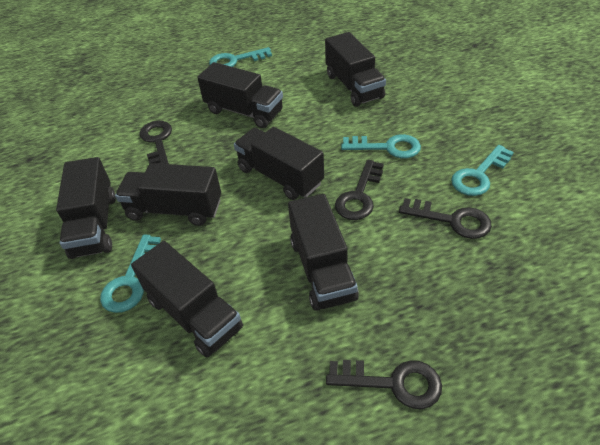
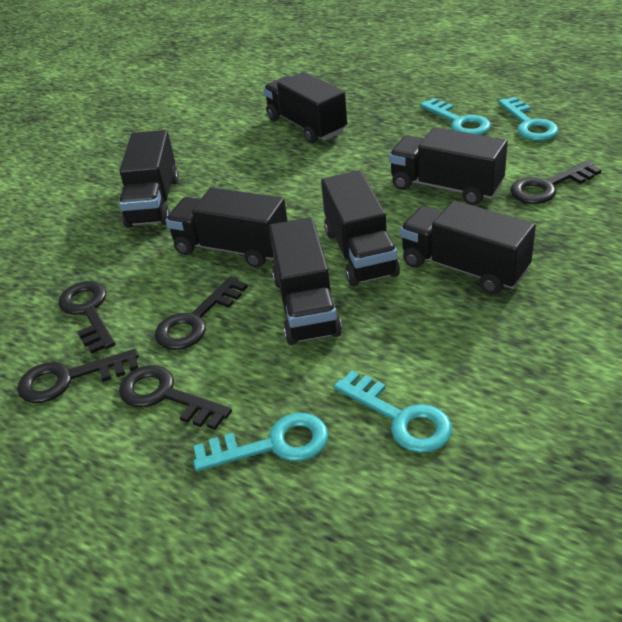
black key: 4 -> 5

